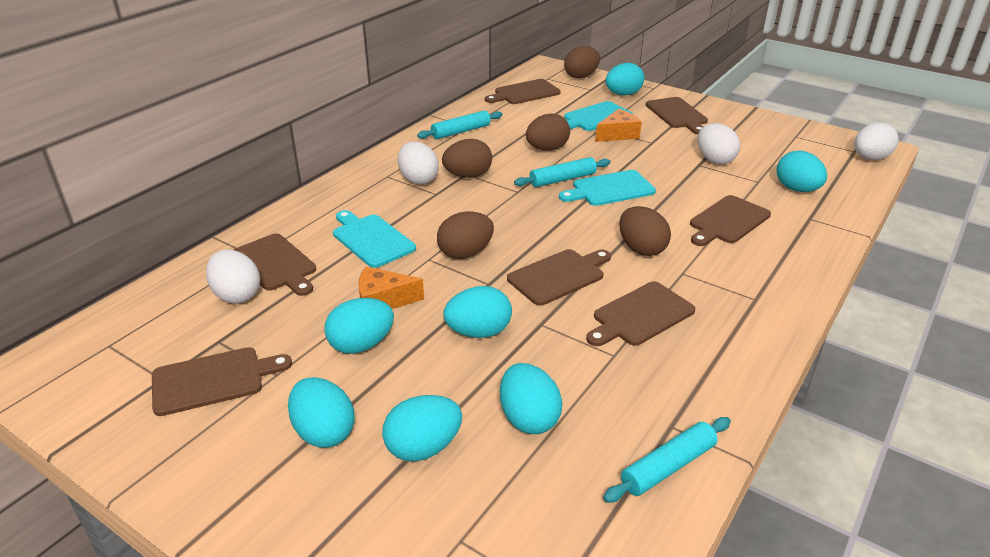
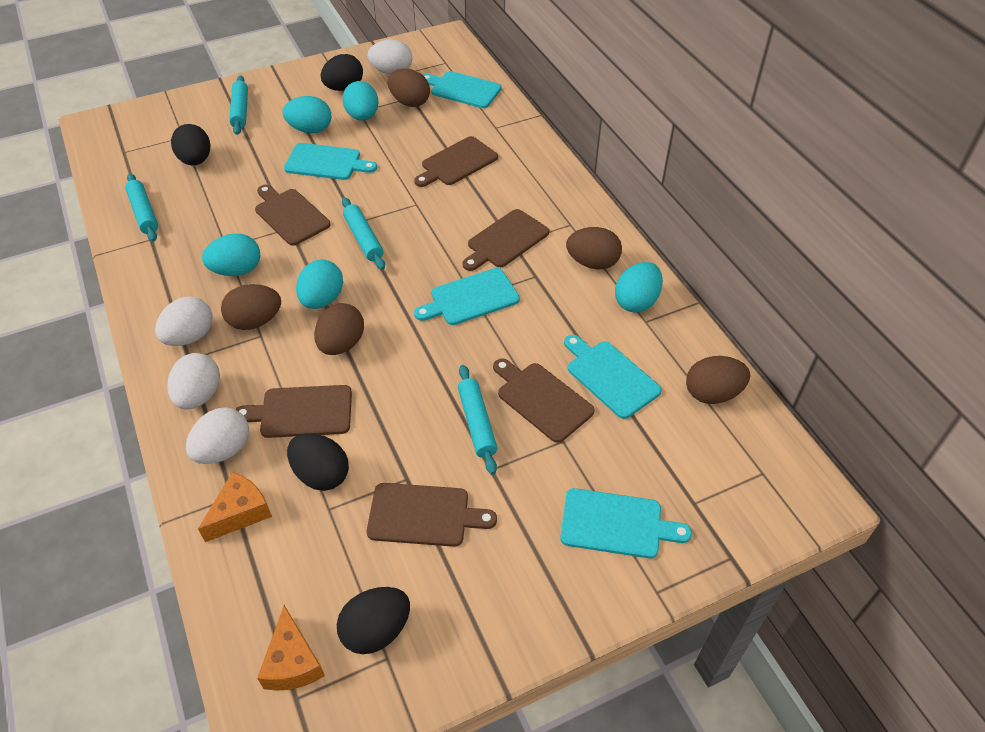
black egg: 0 -> 4
brown cutting board: 7 -> 6
turquoise cutting board: 3 -> 5
turquoise egg: 7 -> 5
turquoise rolling pin: 3 -> 4

